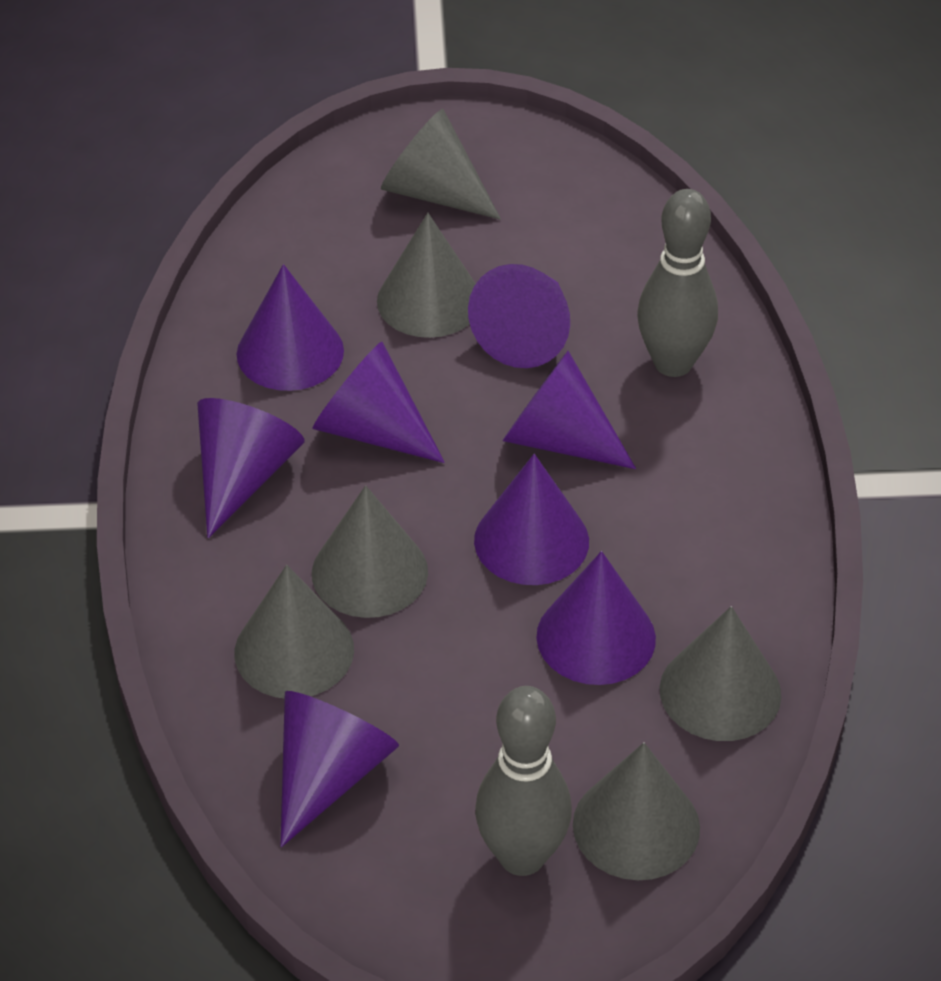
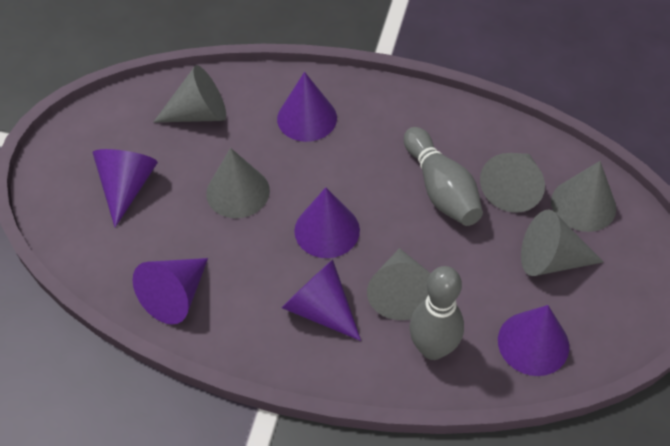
purple cone: 8 -> 6

